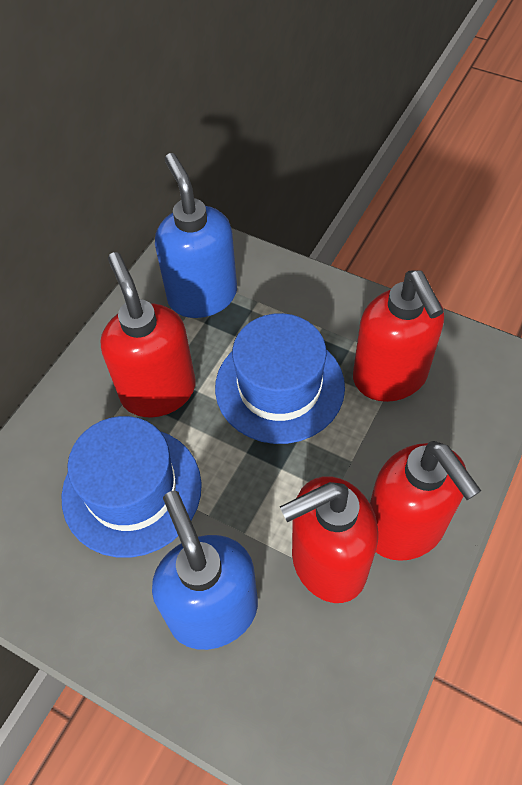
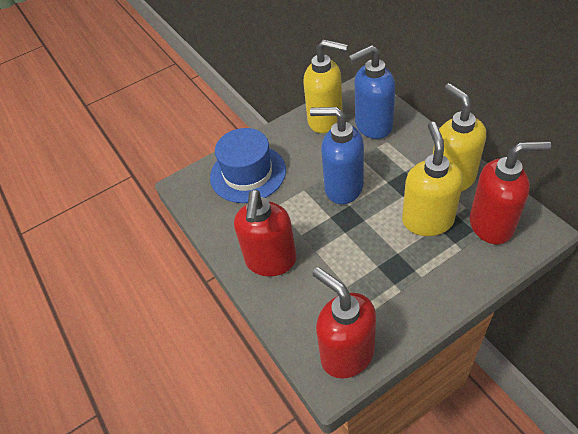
blue hat: 2 -> 1
red soap dispenser: 4 -> 3
yellow soap dispenser: 0 -> 3

